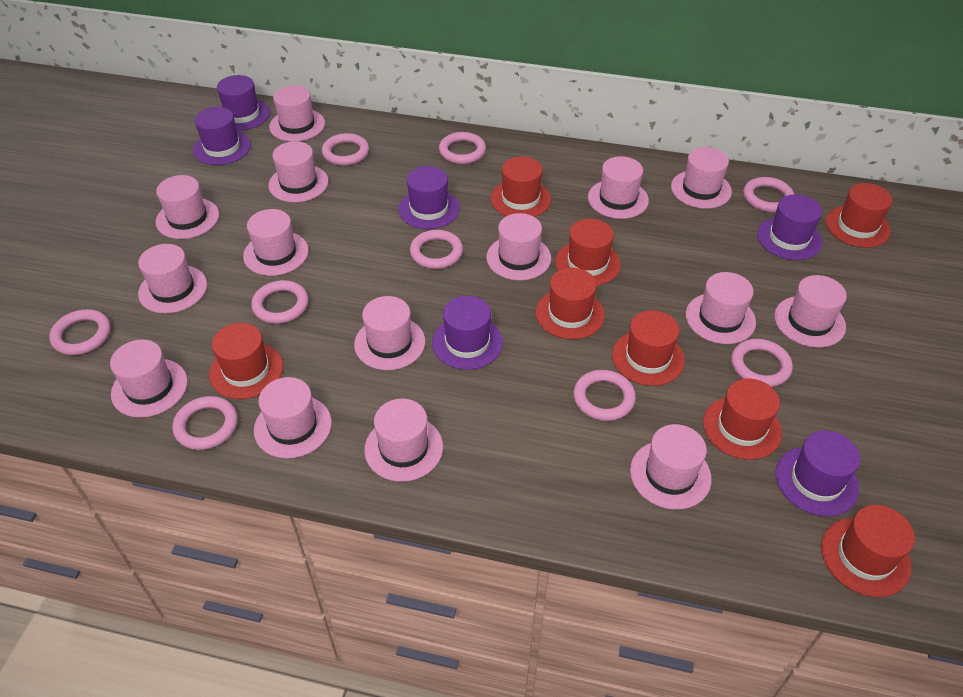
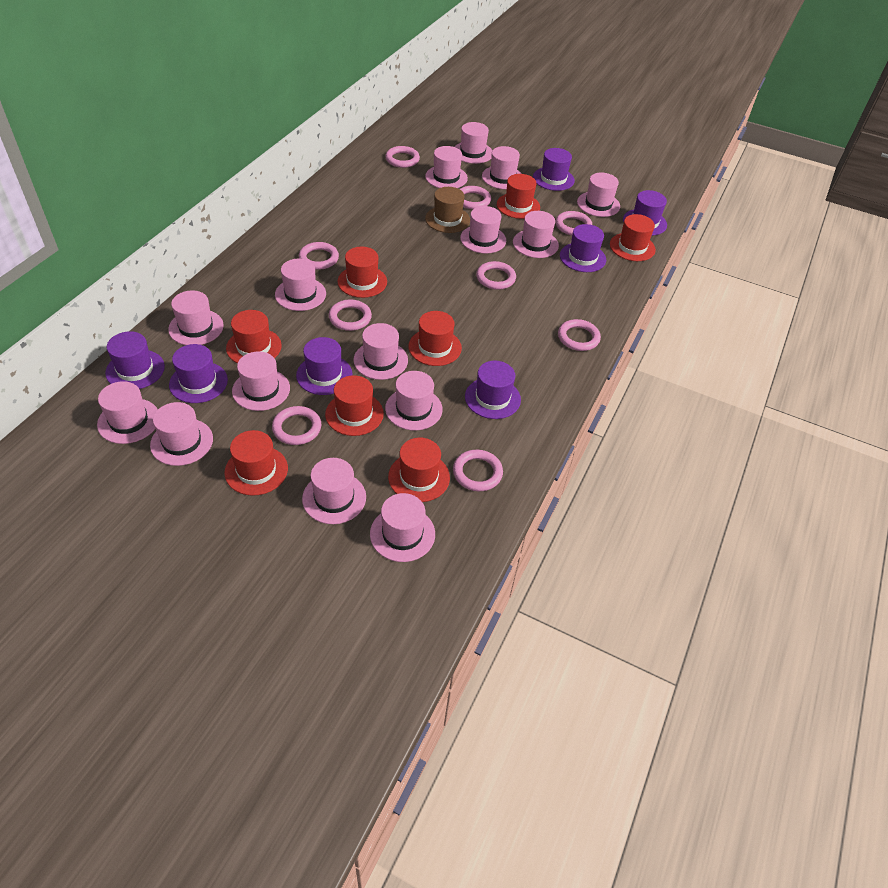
brown hat: 0 -> 1
purple hat: 6 -> 7

